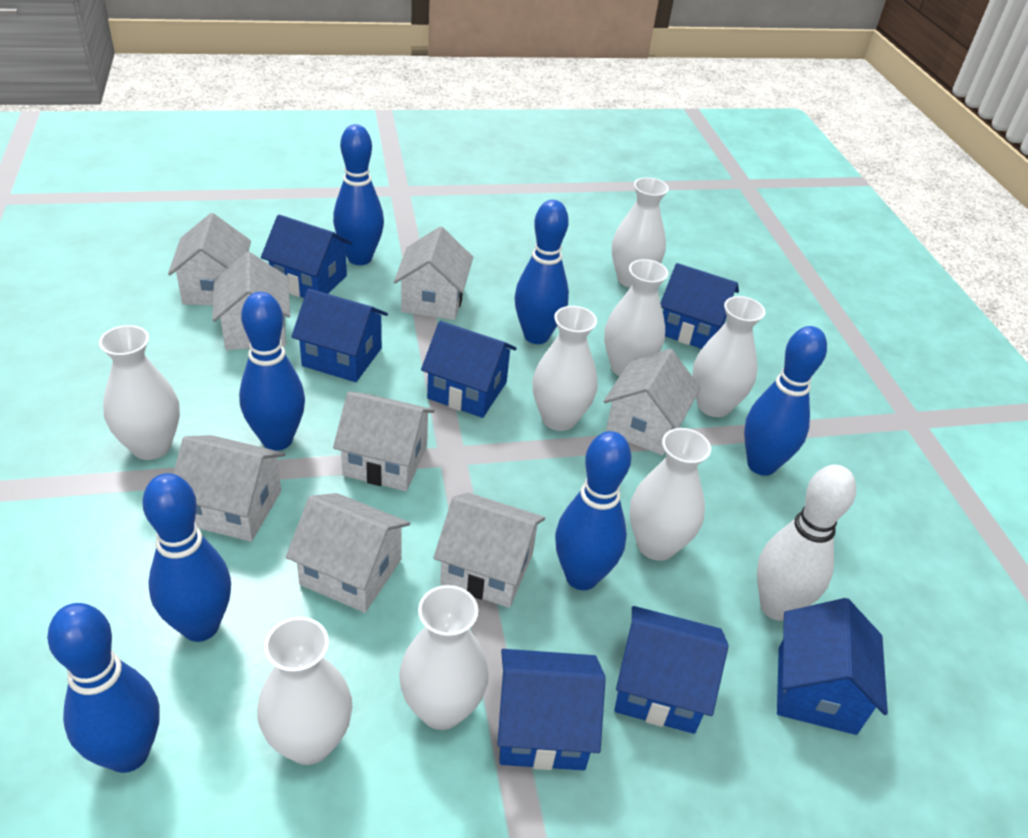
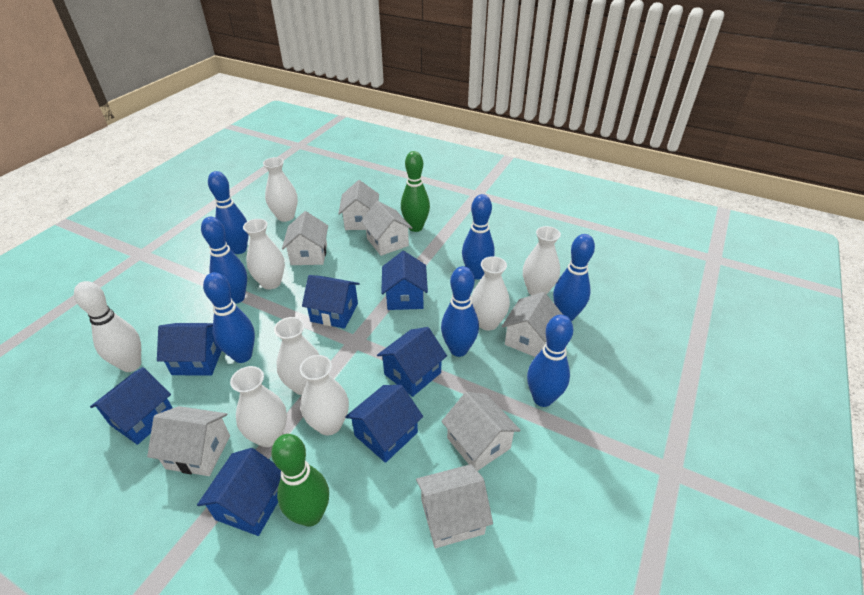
green bowling pin: 0 -> 2
white house: 8 -> 7
white vase: 8 -> 7

